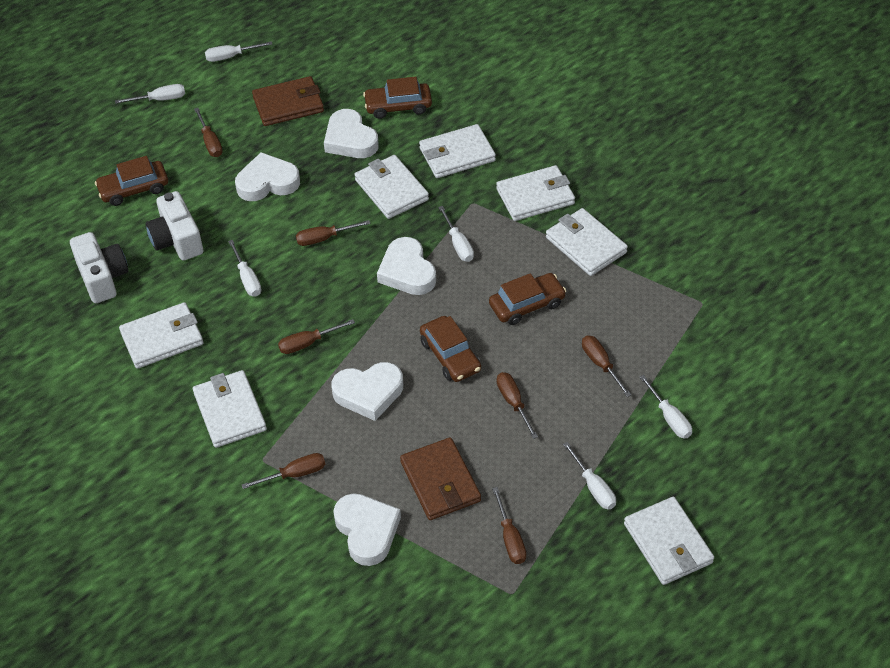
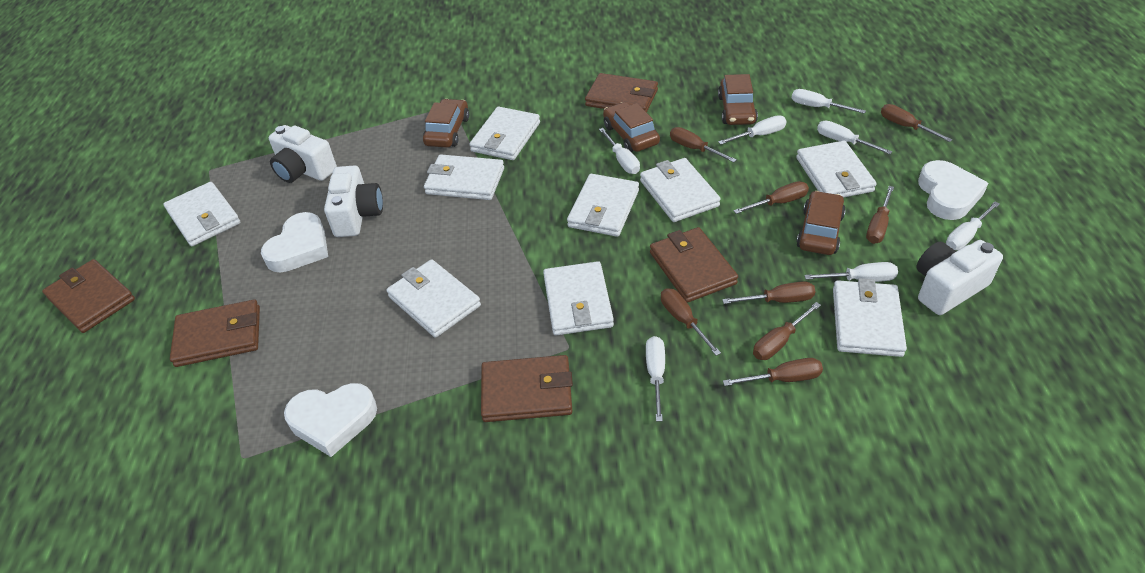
brown screwdriver: 7 -> 8
brown wallet: 2 -> 5
white camera: 2 -> 3
white heart: 5 -> 3
white screwdriver: 6 -> 7
white wallet: 7 -> 9

